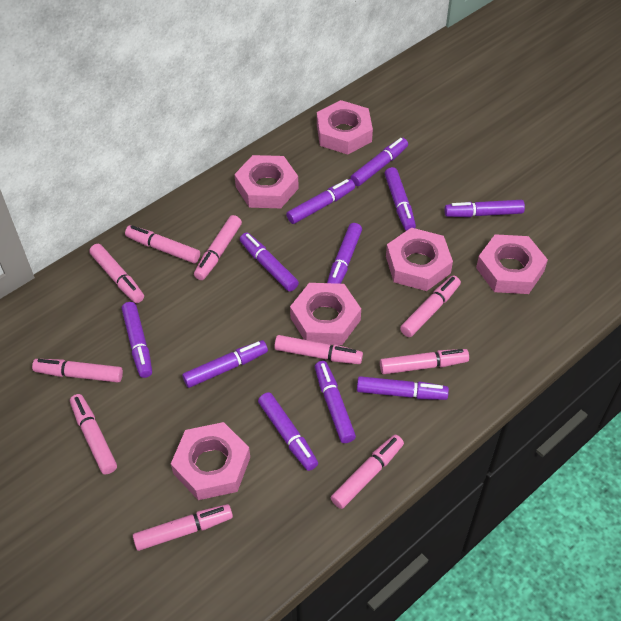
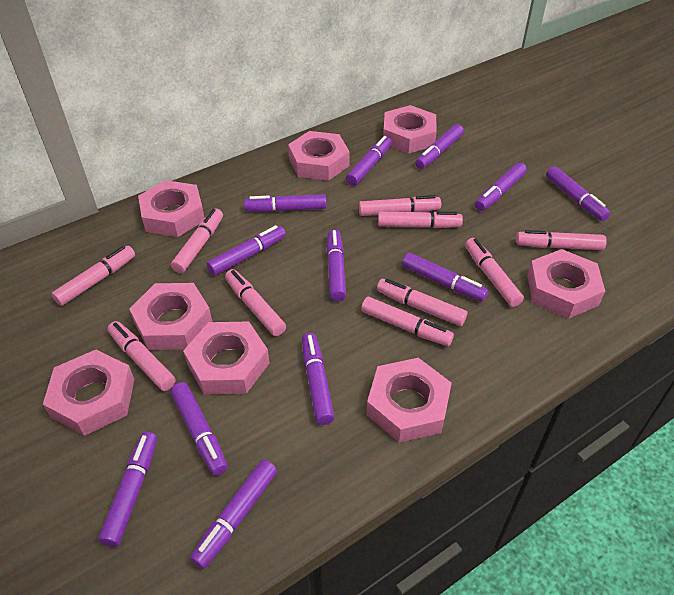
pink nut: 6 -> 8
purple marker: 11 -> 12

